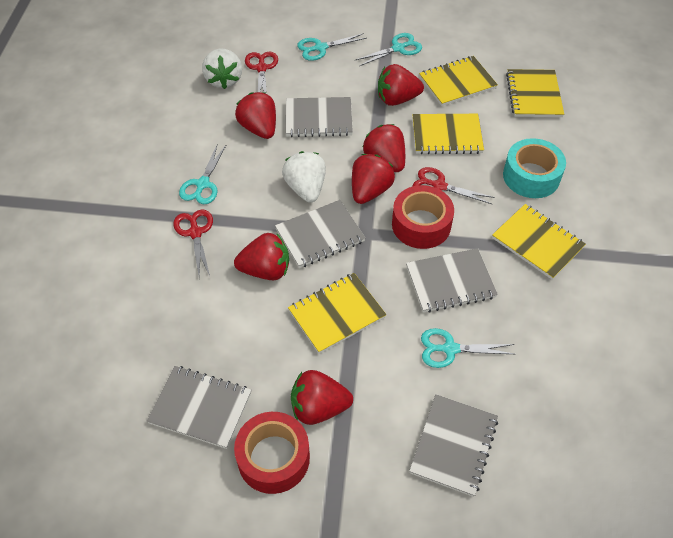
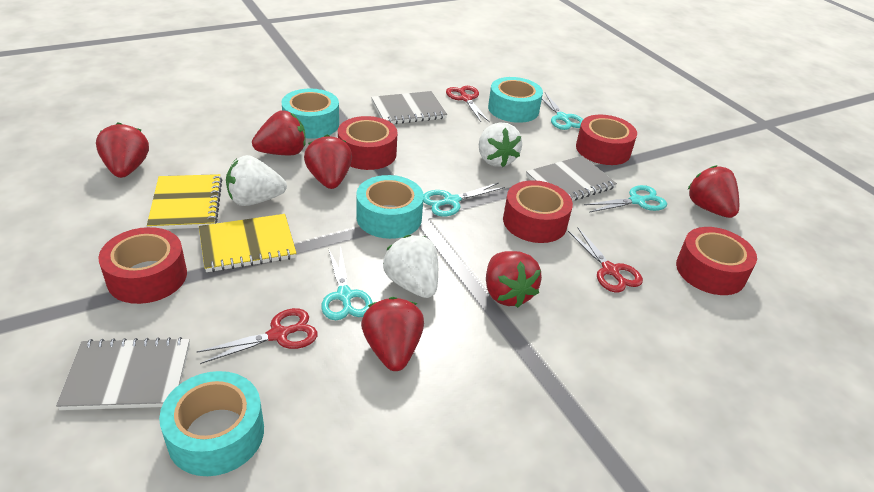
grey notebook: 5 -> 3
red tape: 2 -> 5
turquoise tape: 1 -> 4
white strawberry: 2 -> 3
yellow notebook: 5 -> 2

